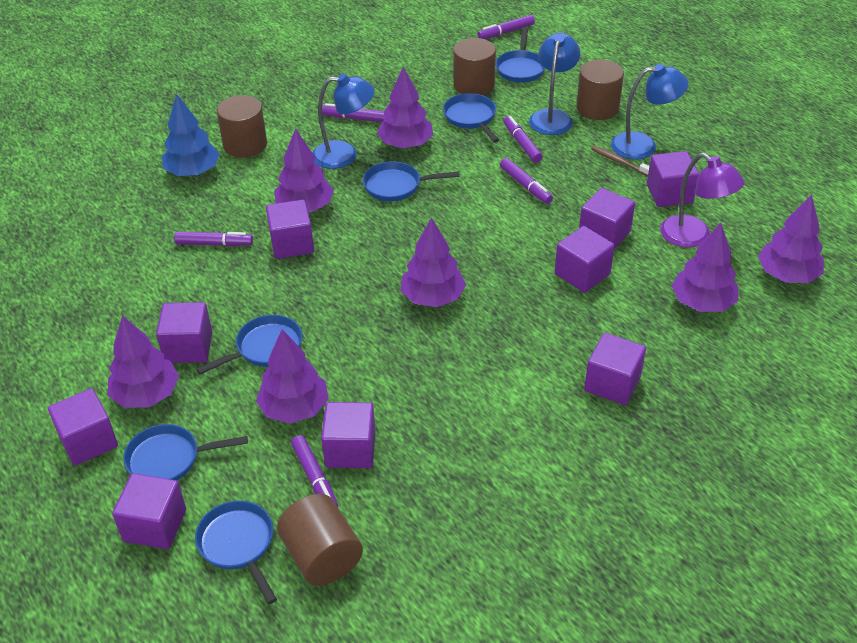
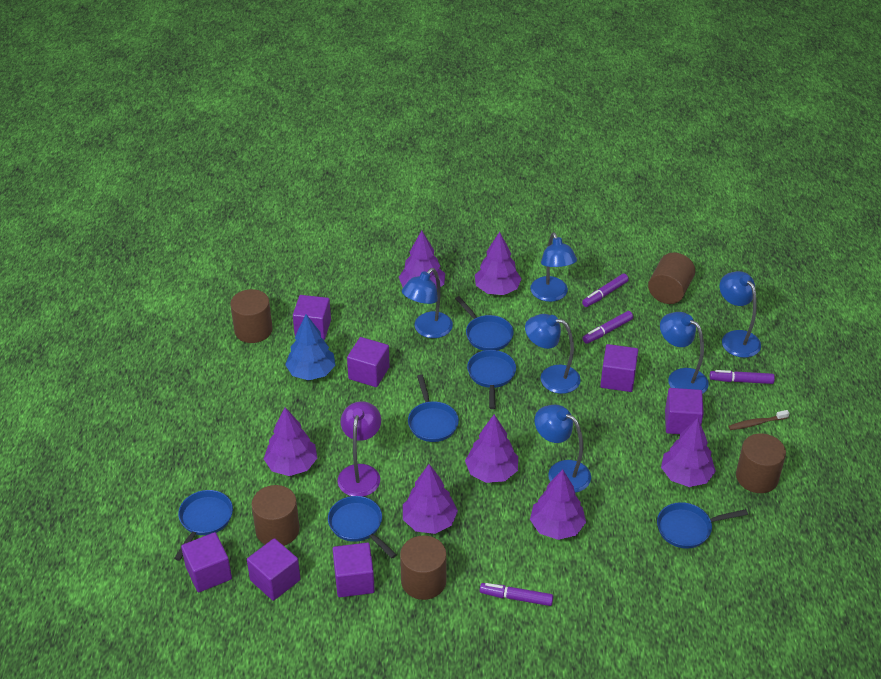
blue lamp: 3 -> 6
brown cylinder: 4 -> 5
purple cube: 9 -> 7
purple marker: 6 -> 4

